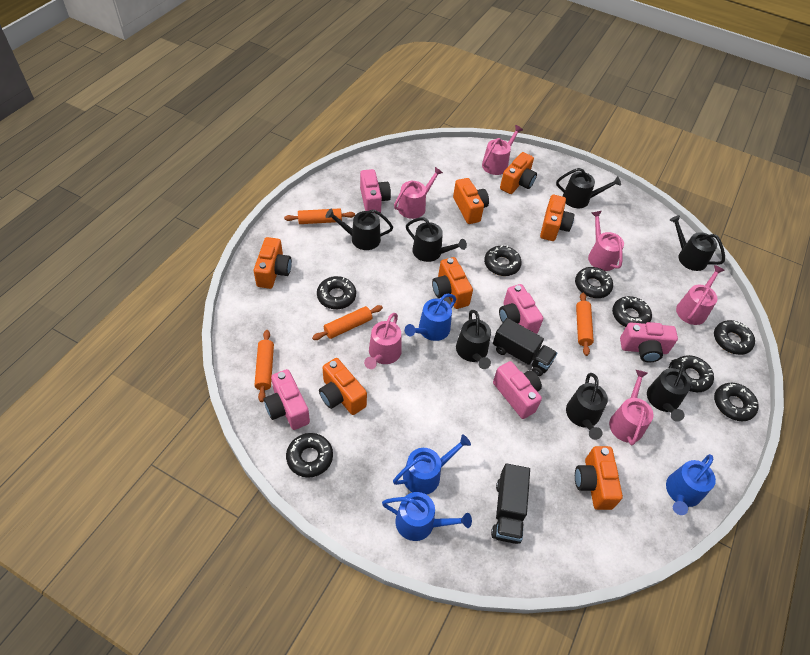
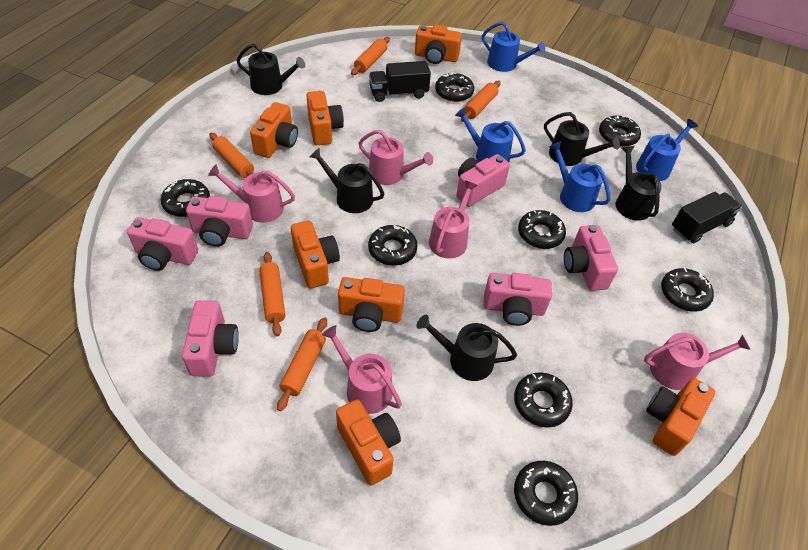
black watering can: 7 -> 5
orange rolling pin: 4 -> 5
pink camera: 5 -> 6
pink watering can: 6 -> 5

